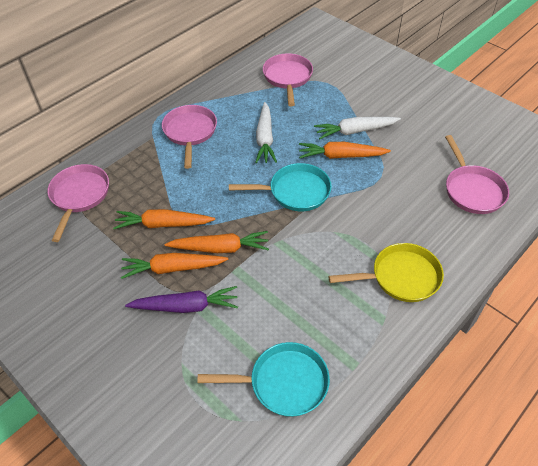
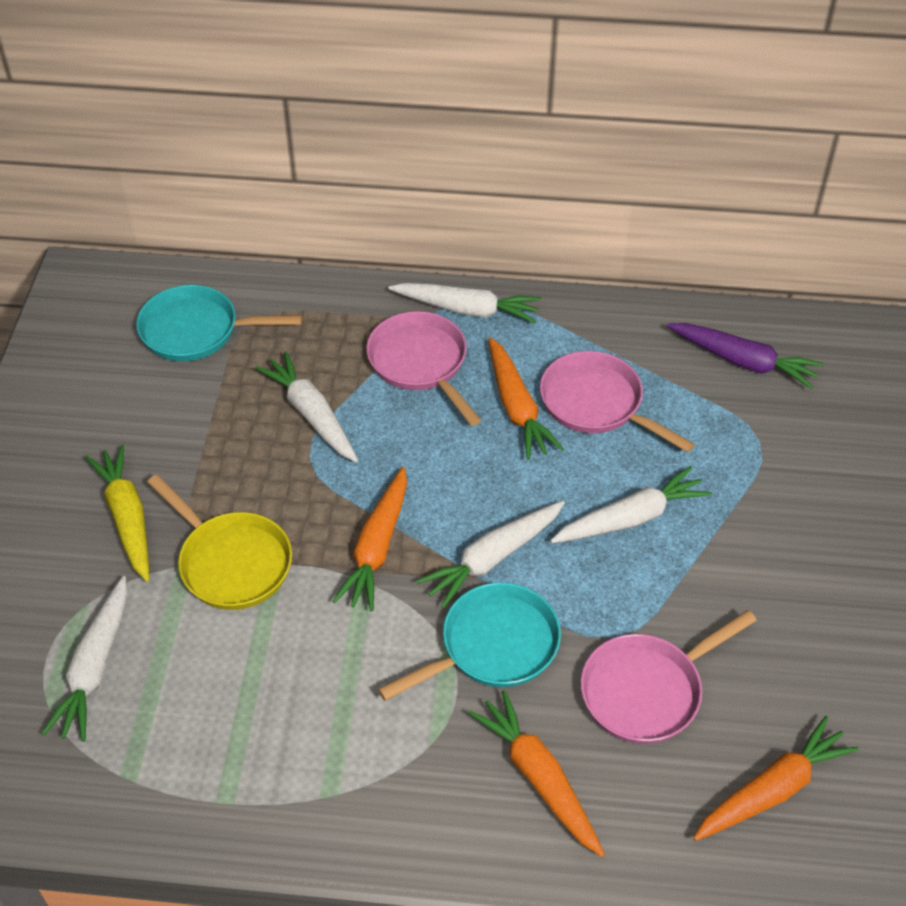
pink pan: 4 -> 3
white carrot: 2 -> 5
yellow carrot: 0 -> 1

